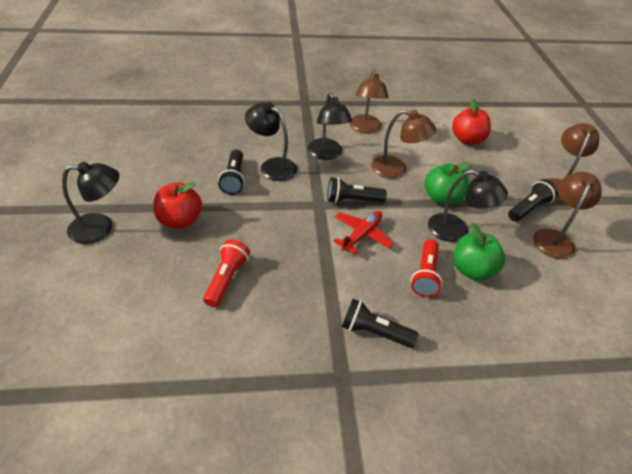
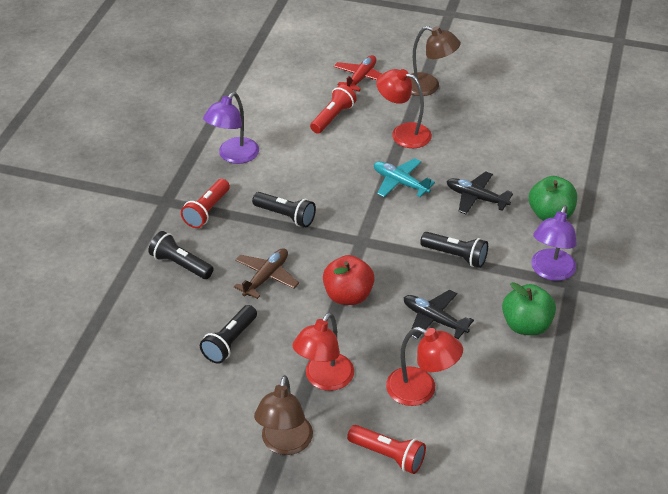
black lamp: 4 -> 0
black plane: 0 -> 2
brown lamp: 4 -> 2
brown plane: 0 -> 1
purple lamp: 0 -> 2
red apple: 2 -> 1
red flashlight: 2 -> 3
red lamp: 0 -> 3
turquoise plane: 0 -> 1

